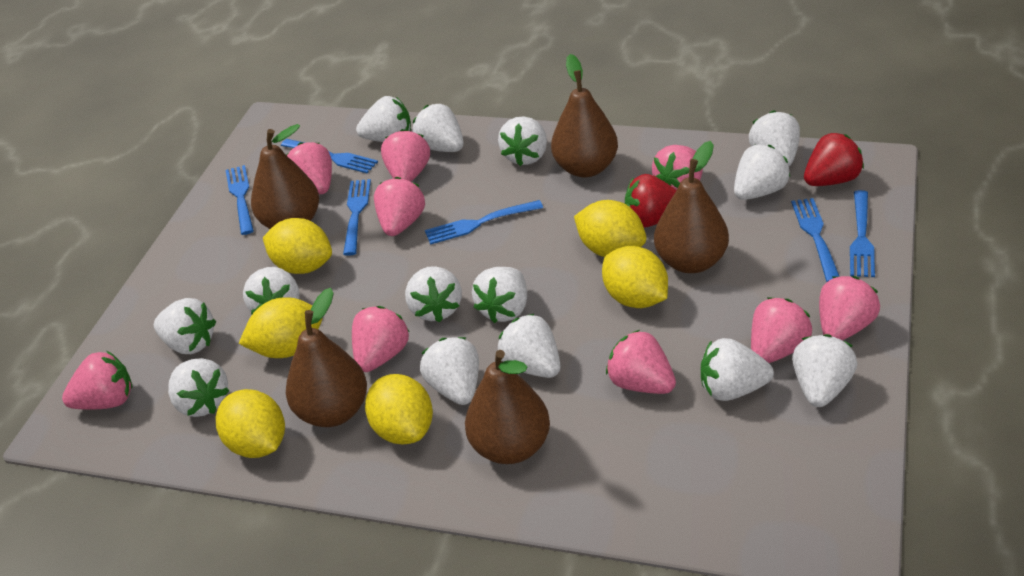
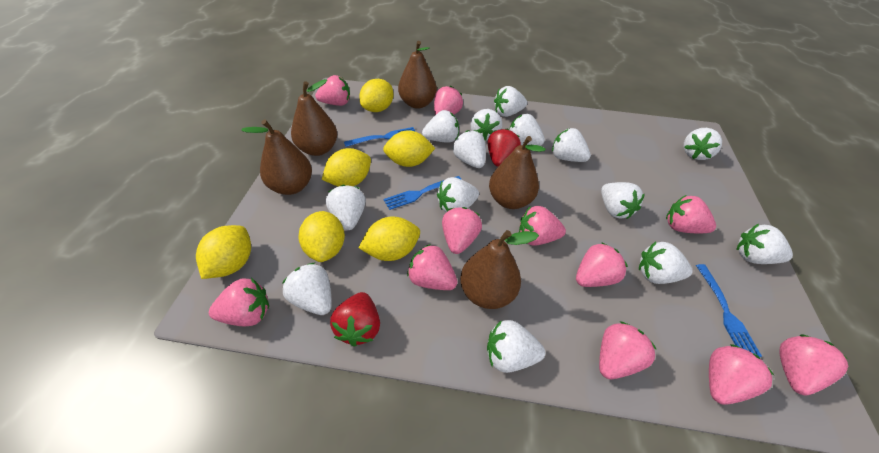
blue fork: 6 -> 3
pink strawberry: 9 -> 11

